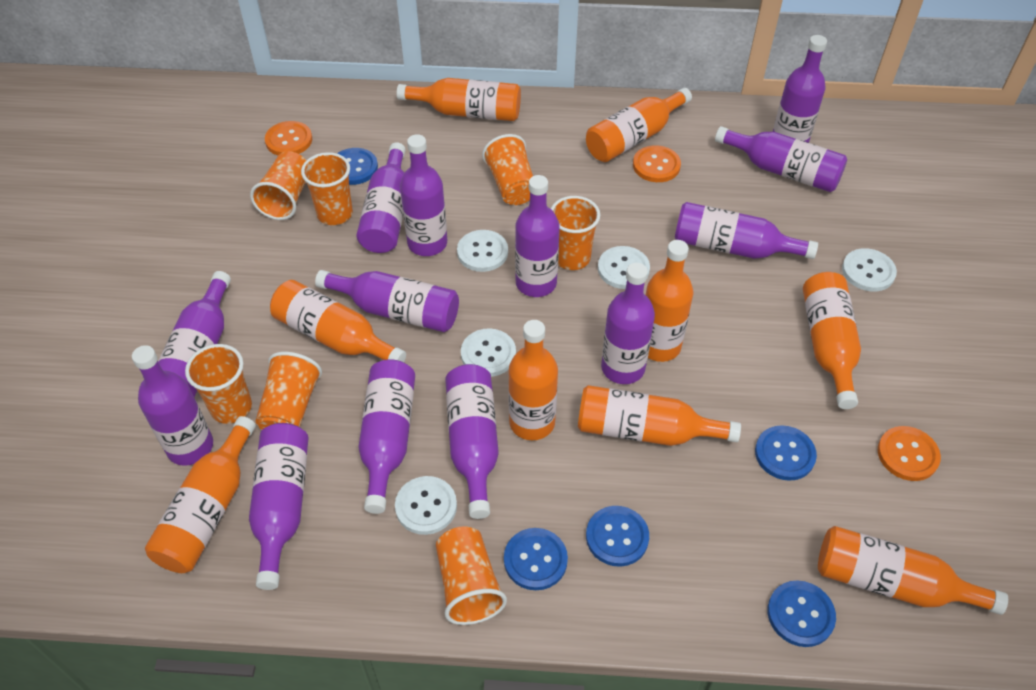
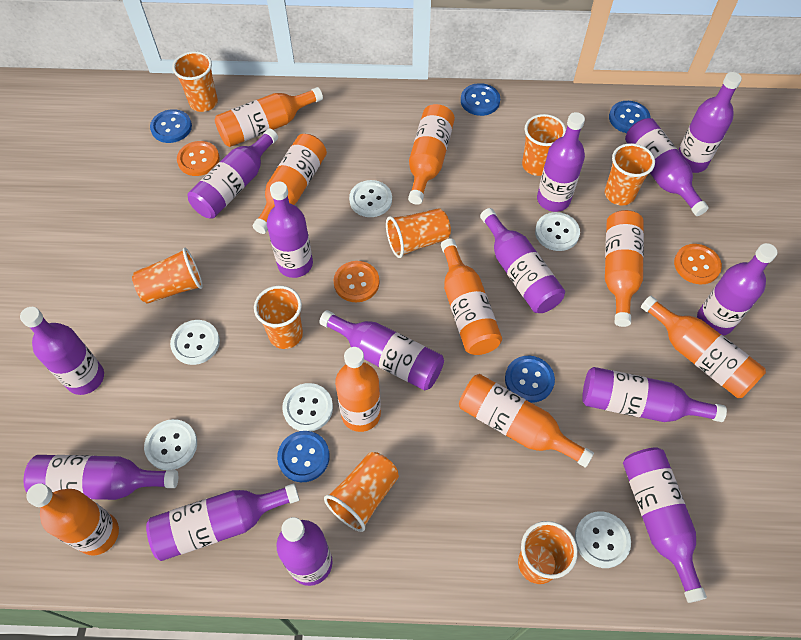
orange cup: 7 -> 8
purple bottle: 13 -> 14
white button: 5 -> 6

